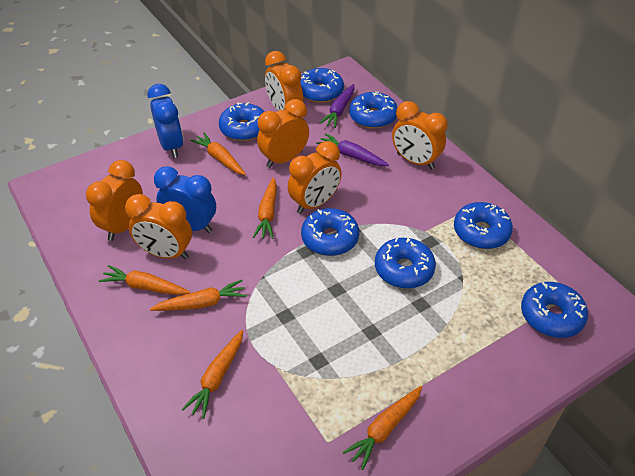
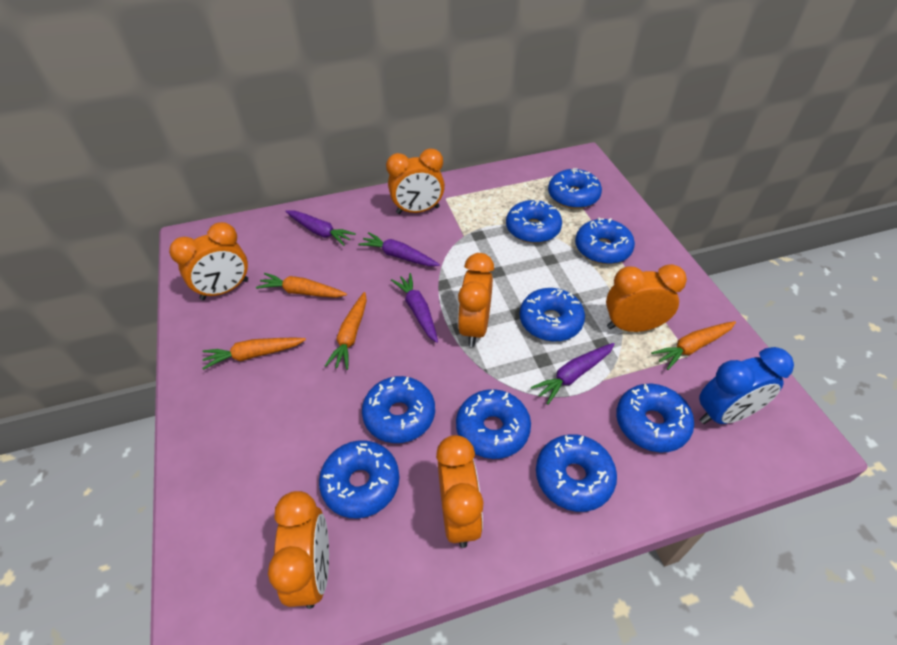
blue clock: 2 -> 1
blue donut: 7 -> 9
orange carrot: 6 -> 4
purple carrot: 2 -> 4

